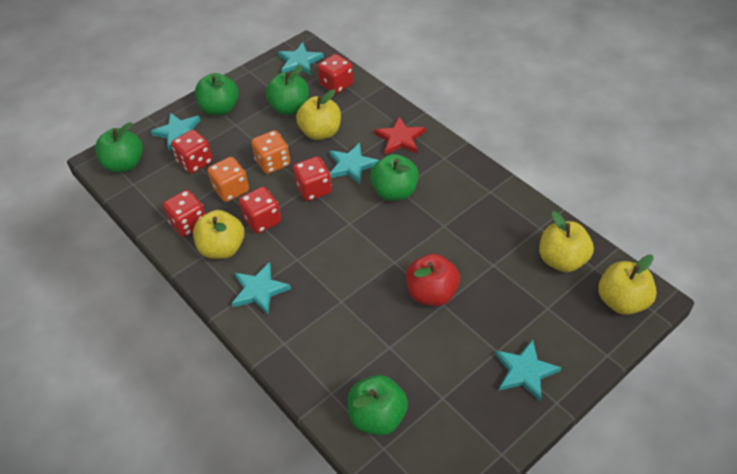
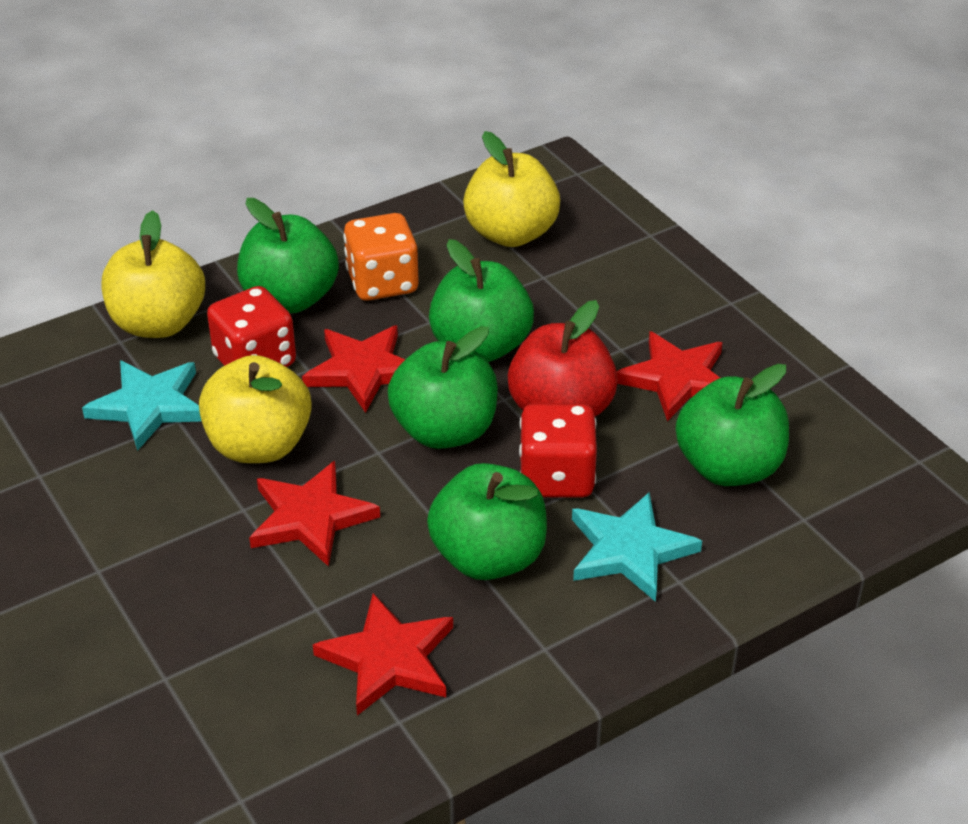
orange dice: 2 -> 1
red dice: 5 -> 2
red star: 1 -> 4
turquoise star: 5 -> 2
yellow apple: 4 -> 3

